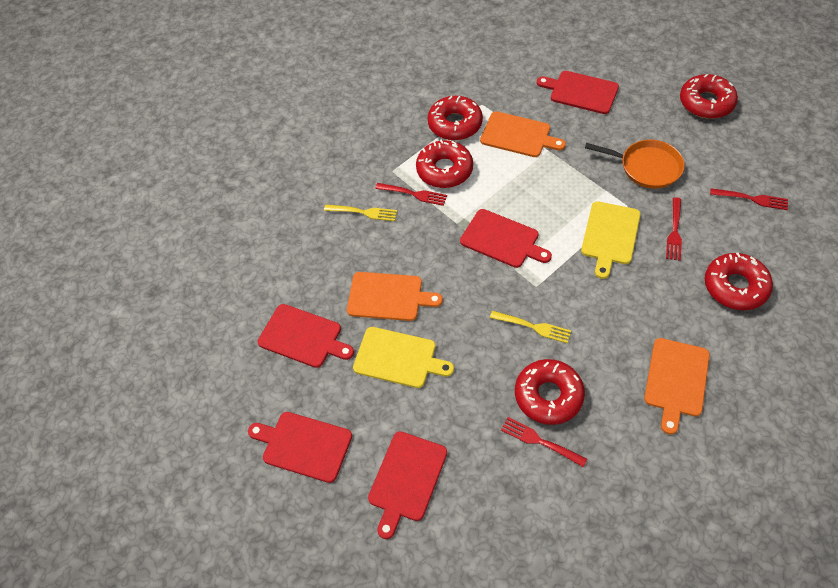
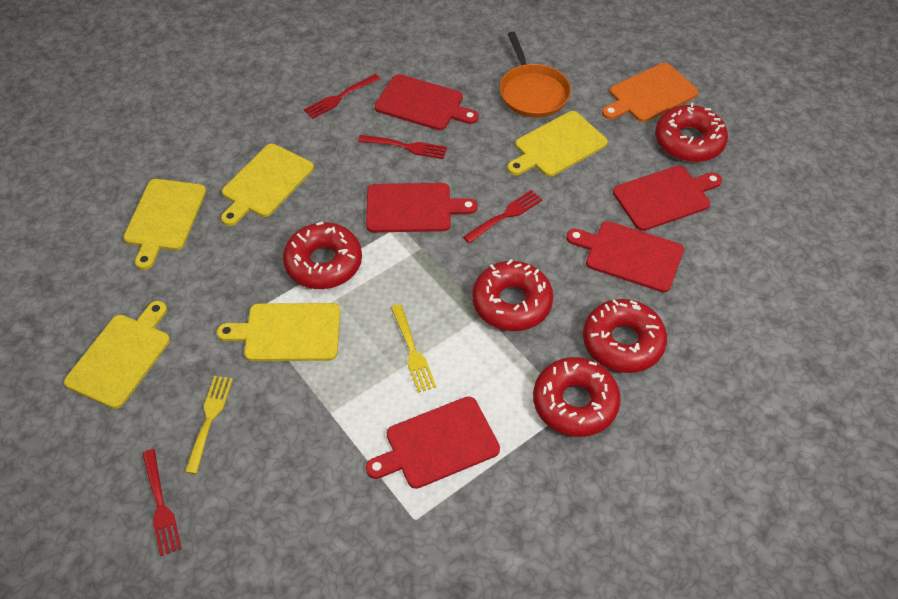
orange cutting board: 3 -> 1
yellow cutting board: 2 -> 5

